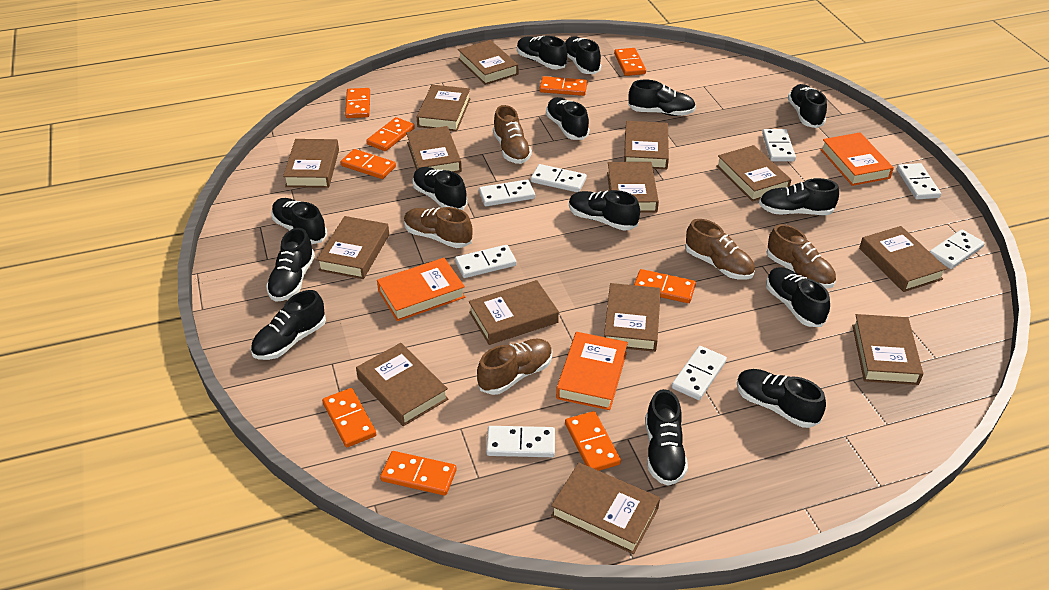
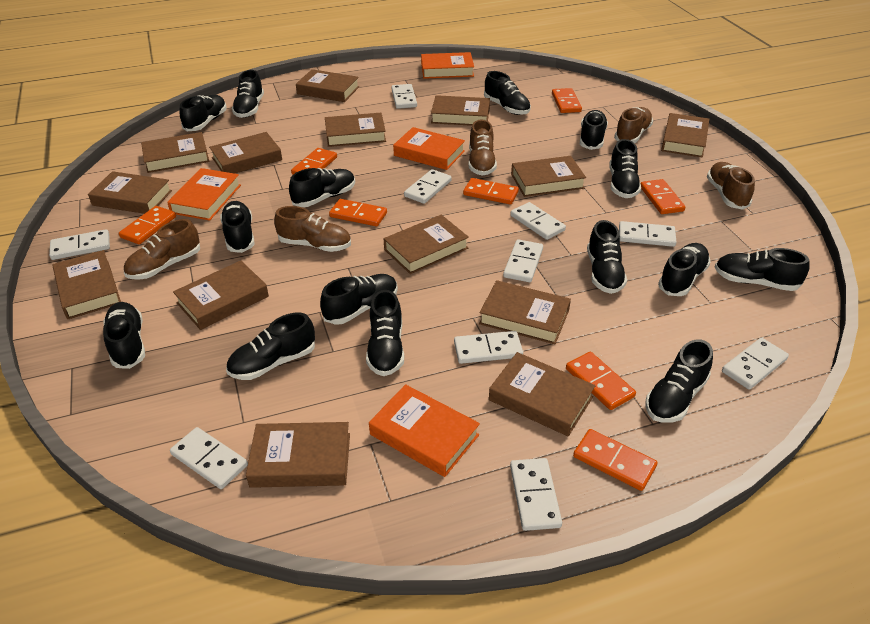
black shoe: 14 -> 15
orange book: 3 -> 4
orange domino: 9 -> 8
white domino: 8 -> 10

